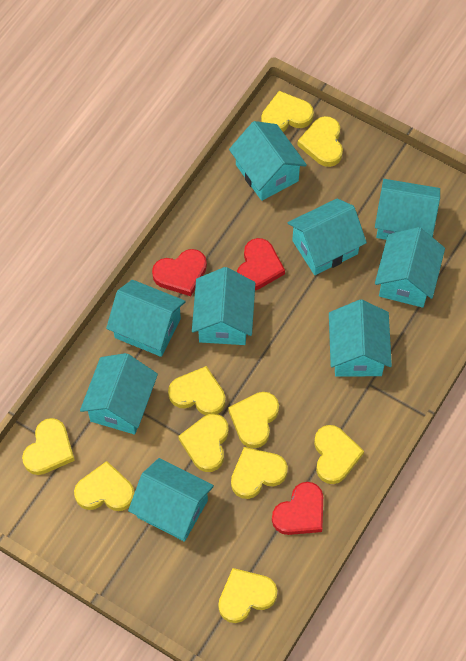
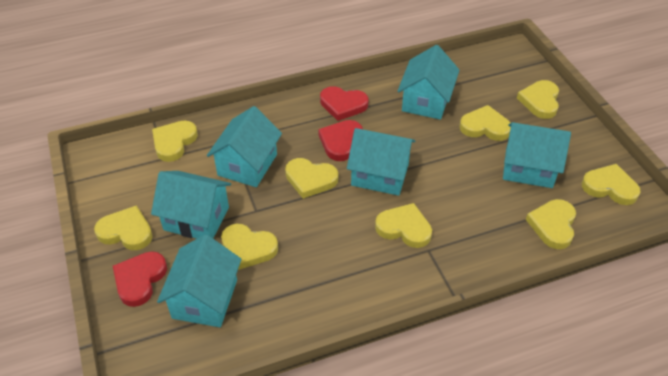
turquoise house: 9 -> 6
yellow heart: 10 -> 9

